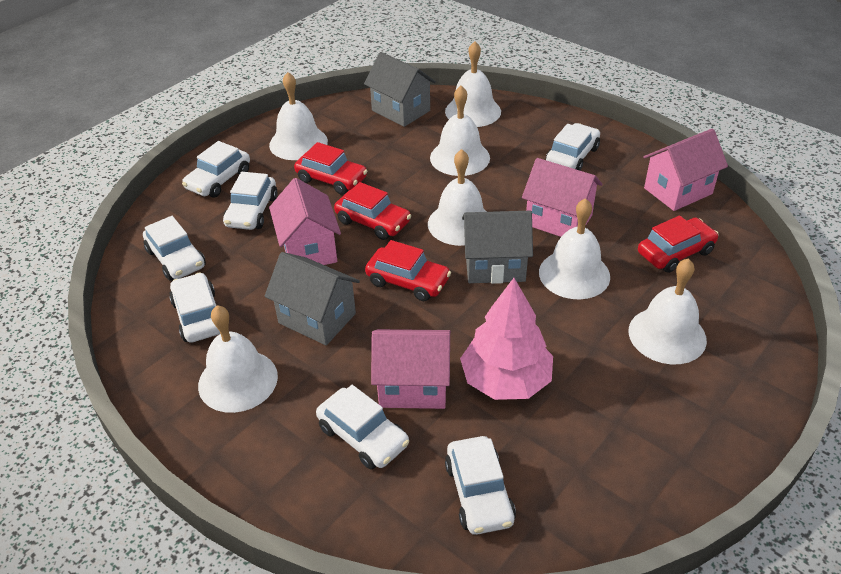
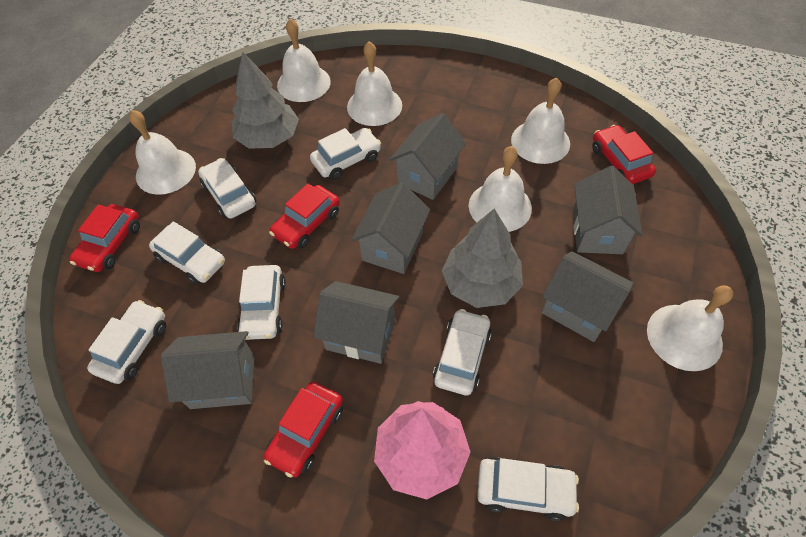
grey house: 3 -> 6
grey tree: 0 -> 2
pink house: 4 -> 0
white bell: 7 -> 6

